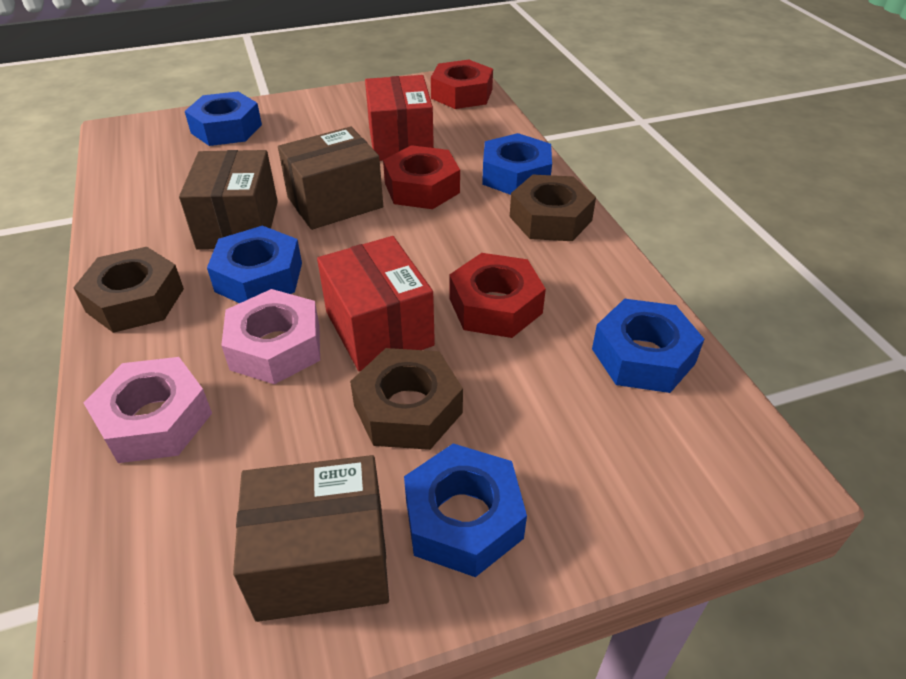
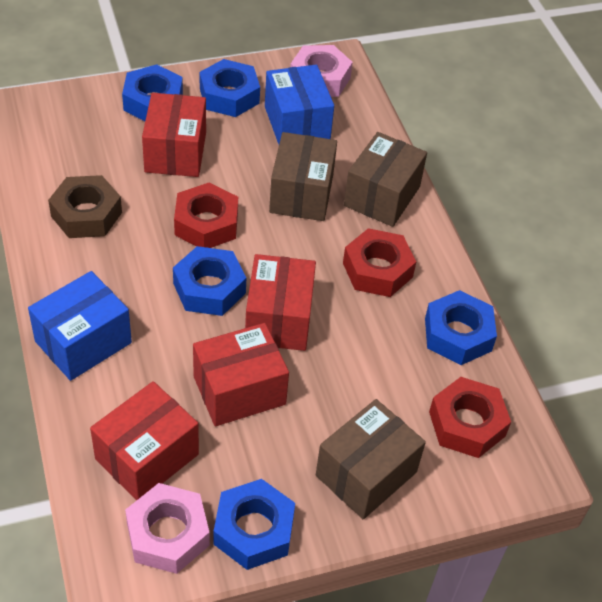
blue box: 0 -> 2
brown nut: 3 -> 1
red box: 2 -> 4

